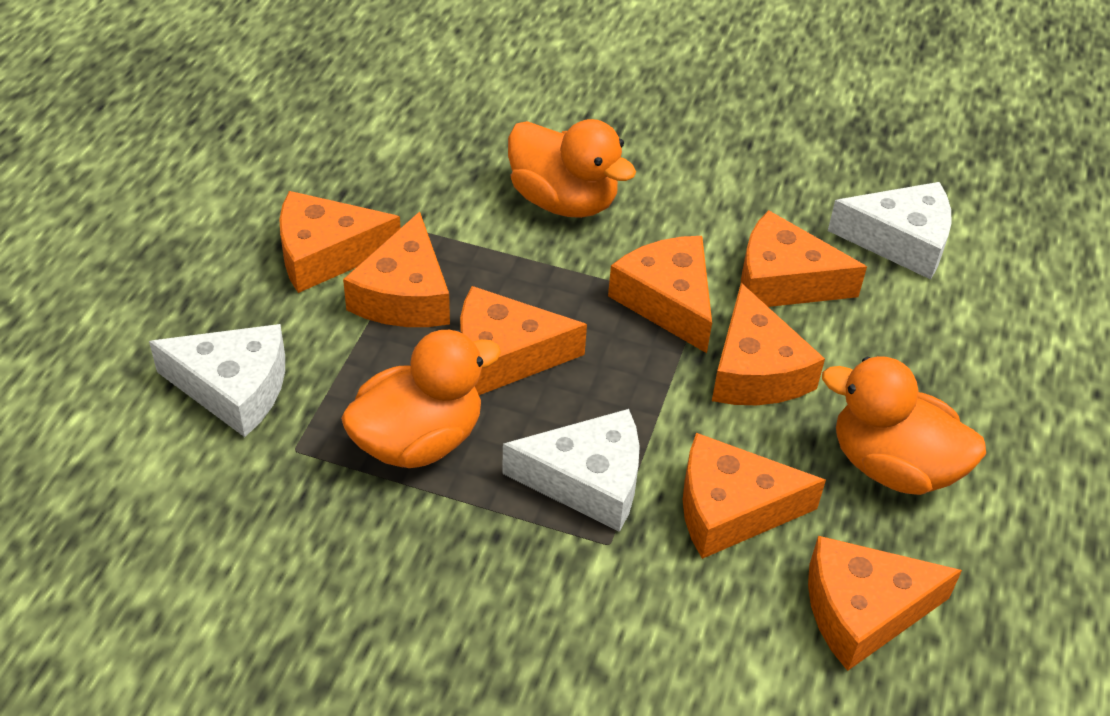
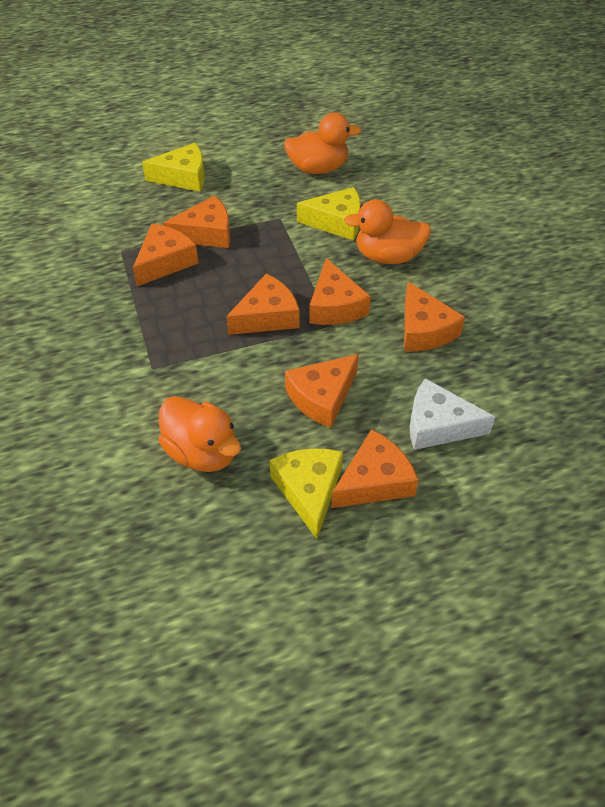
orange cheese: 8 -> 7
white cheese: 3 -> 1
yellow cheese: 0 -> 3

